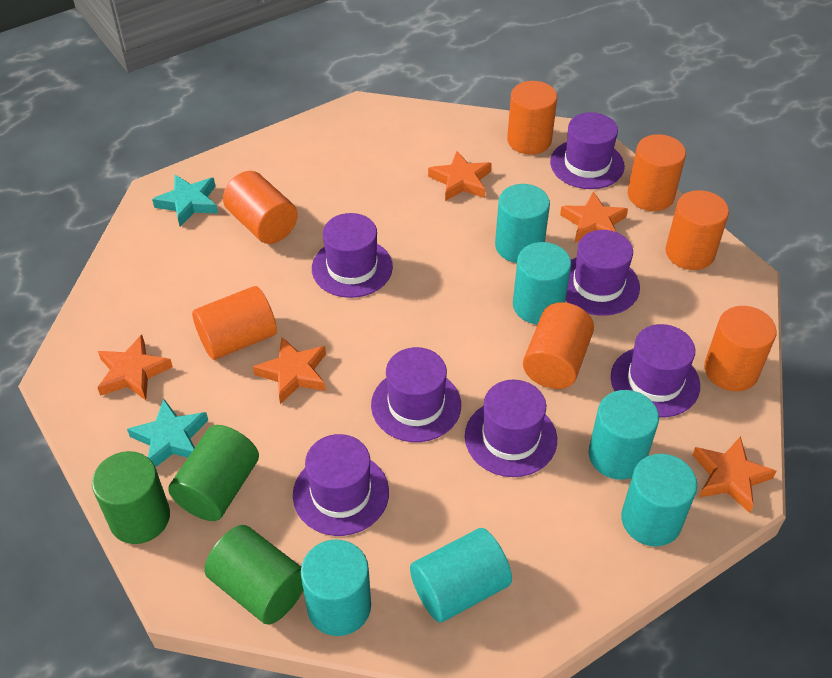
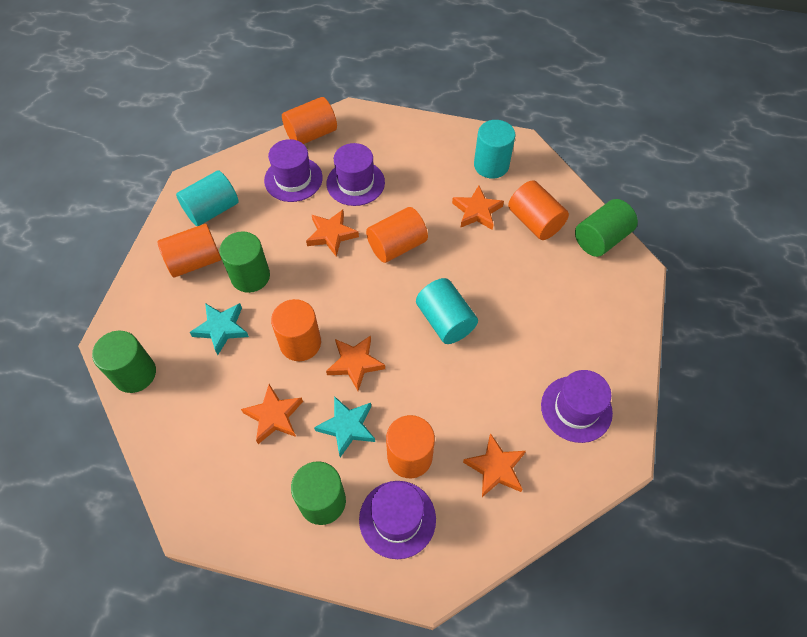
green cylinder: 3 -> 4
orange cylinder: 7 -> 6
purple hat: 7 -> 4
turquoise cylinder: 6 -> 3

